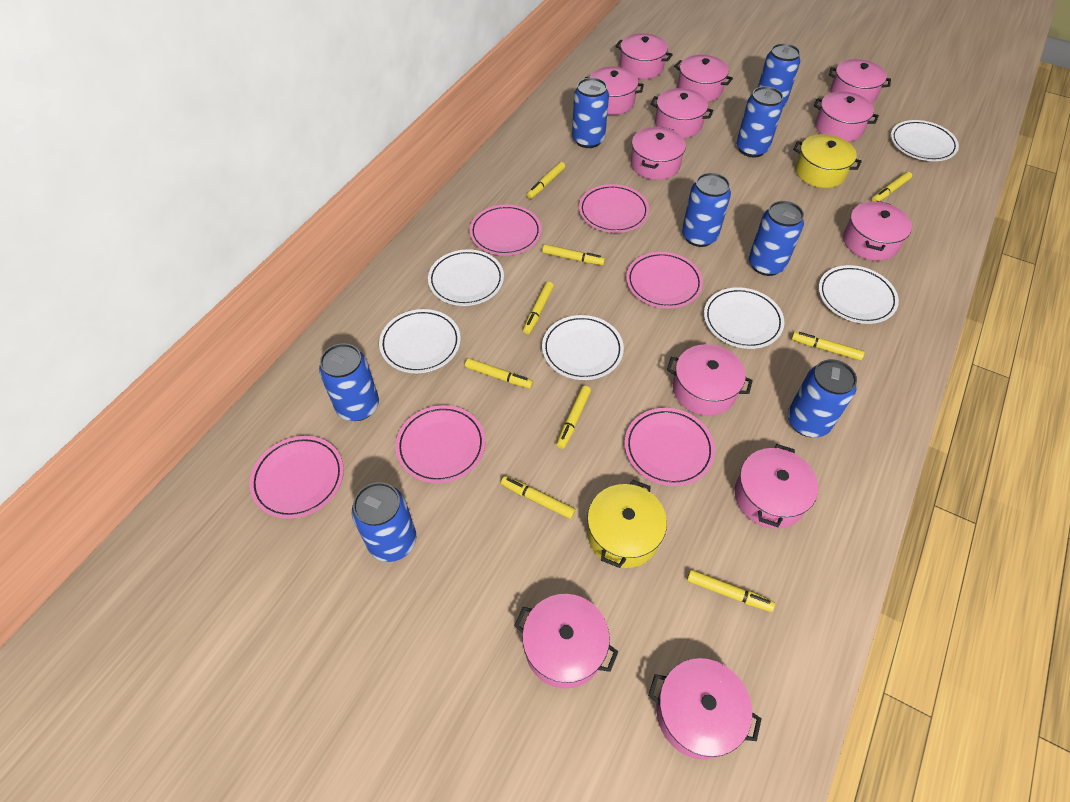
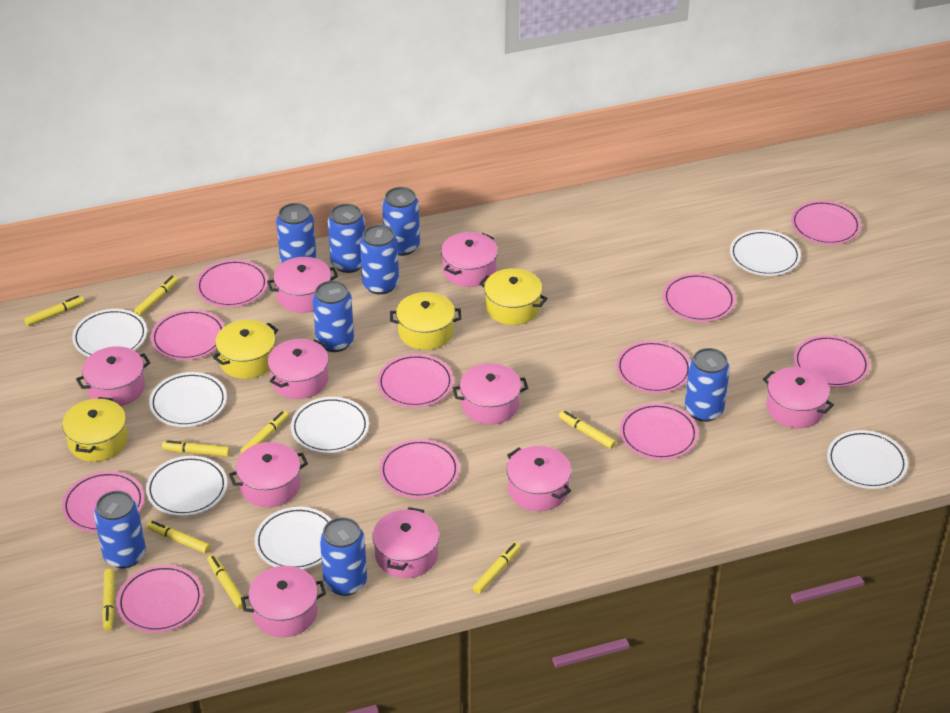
pink plate: 6 -> 11
pink pot: 12 -> 10
white plate: 6 -> 7
yellow pot: 2 -> 4

